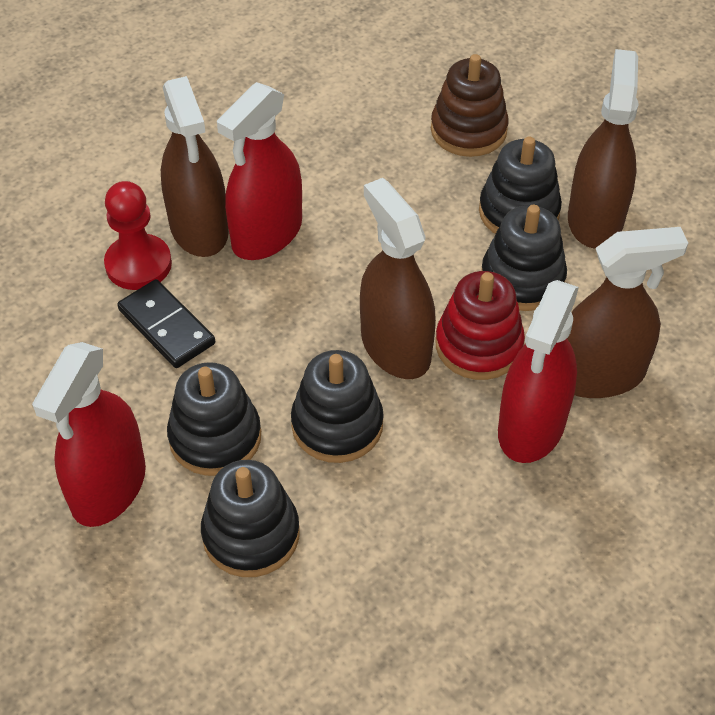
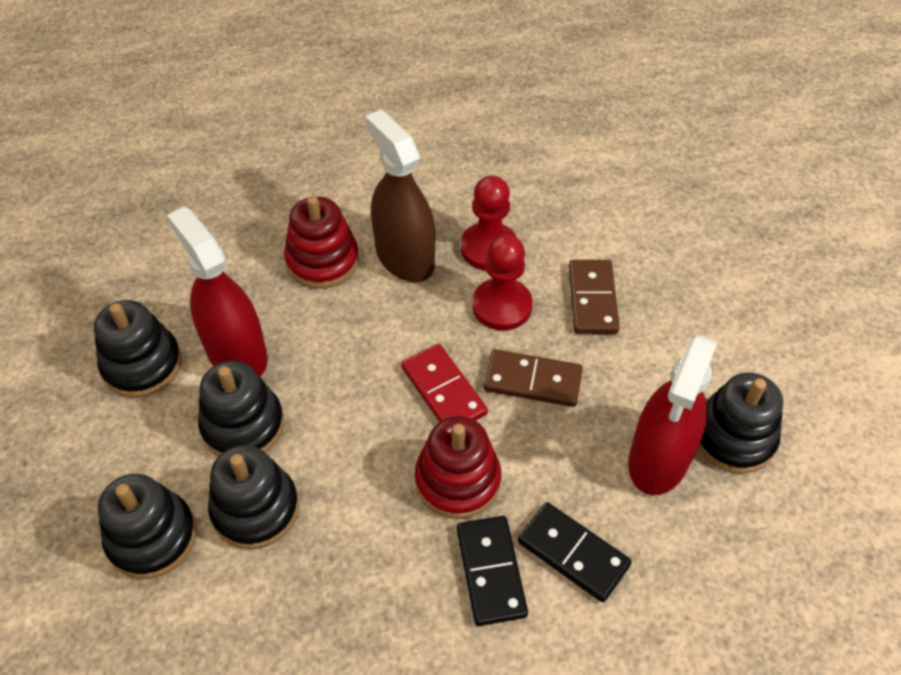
black domino: 1 -> 2
brown domino: 0 -> 2
brown spray bottle: 4 -> 1
brown stacking toy: 1 -> 0
red domino: 0 -> 1
red pawn: 1 -> 2
red spray bottle: 3 -> 2
red stacking toy: 1 -> 2

